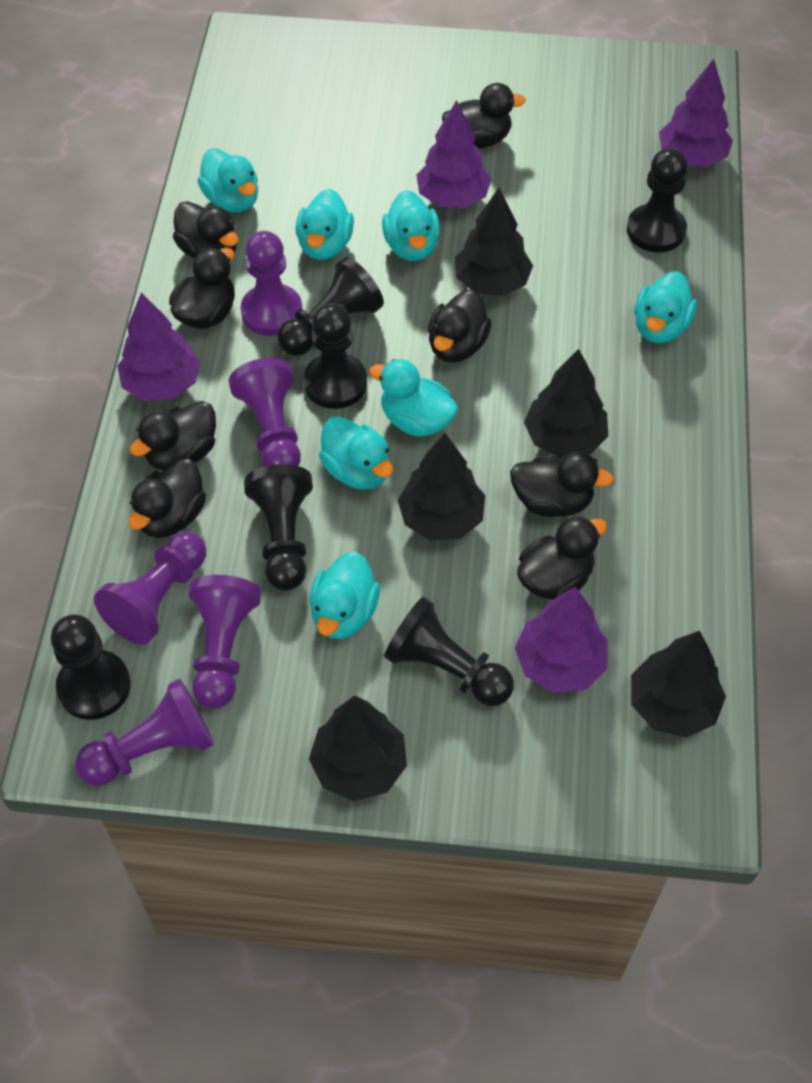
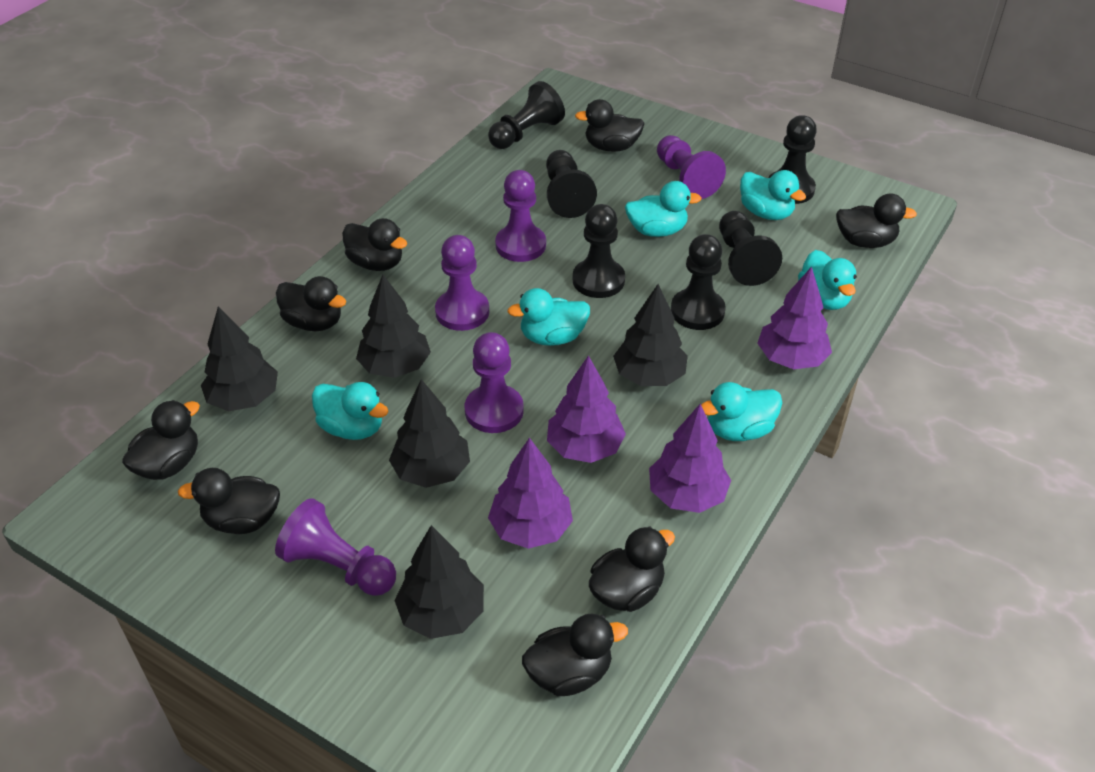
turquoise duck: 7 -> 6

